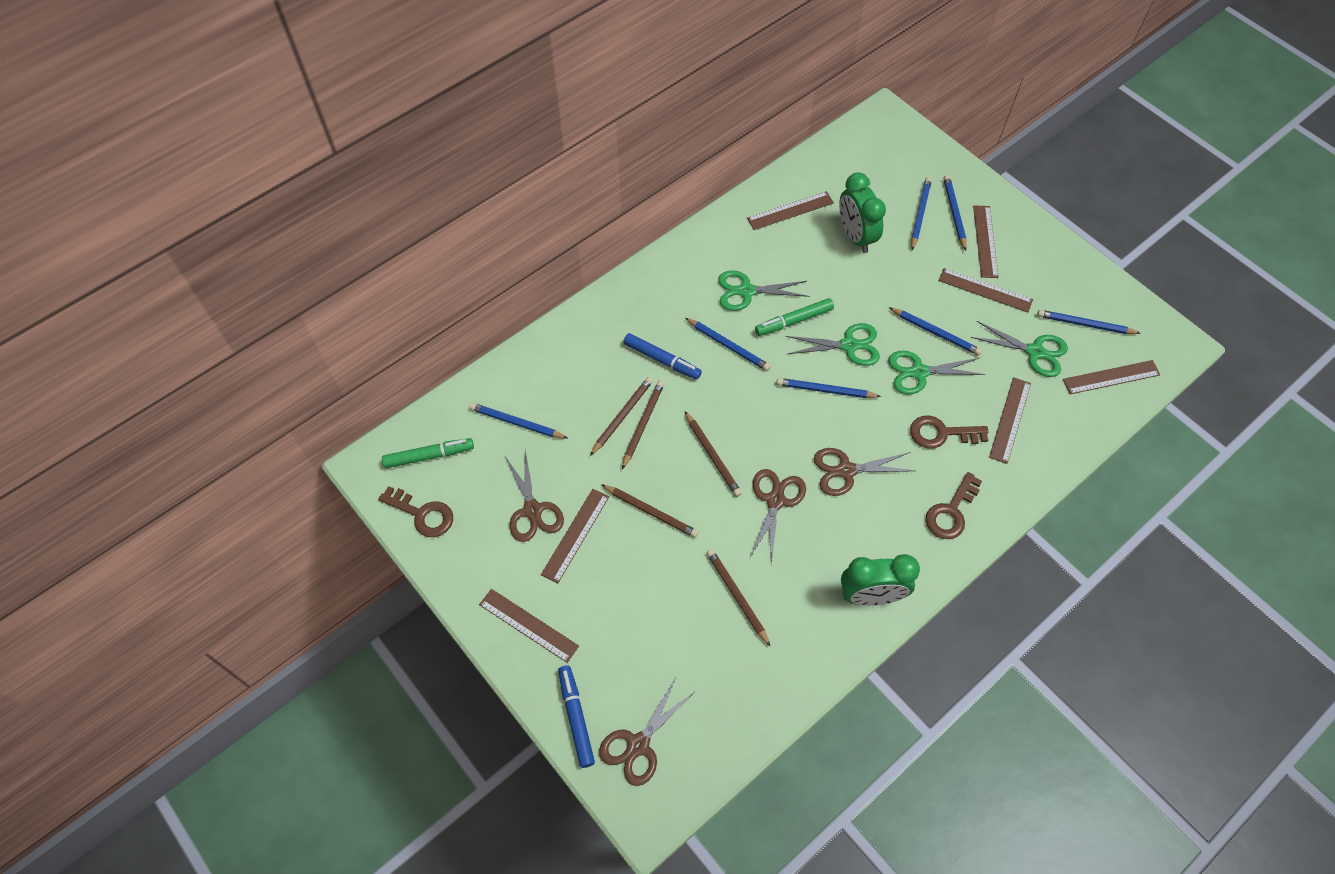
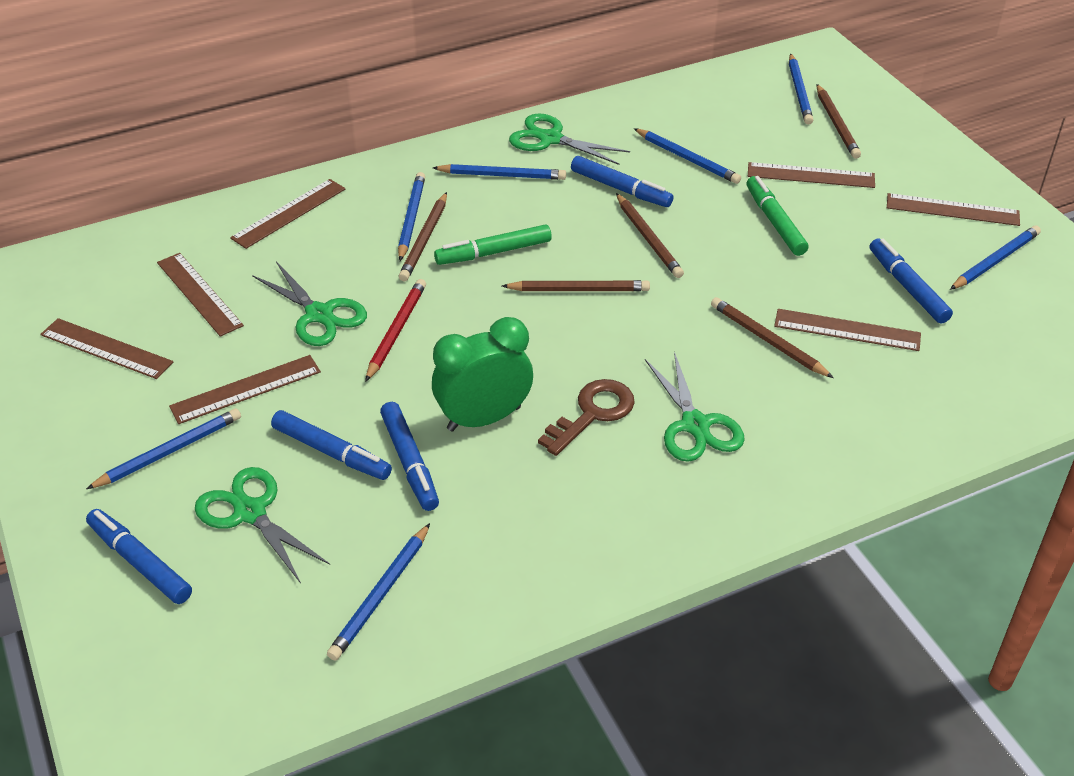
blue marker: 2 -> 5
brown key: 3 -> 1
brown scissors: 4 -> 0
green clock: 2 -> 1
red pencil: 0 -> 1

